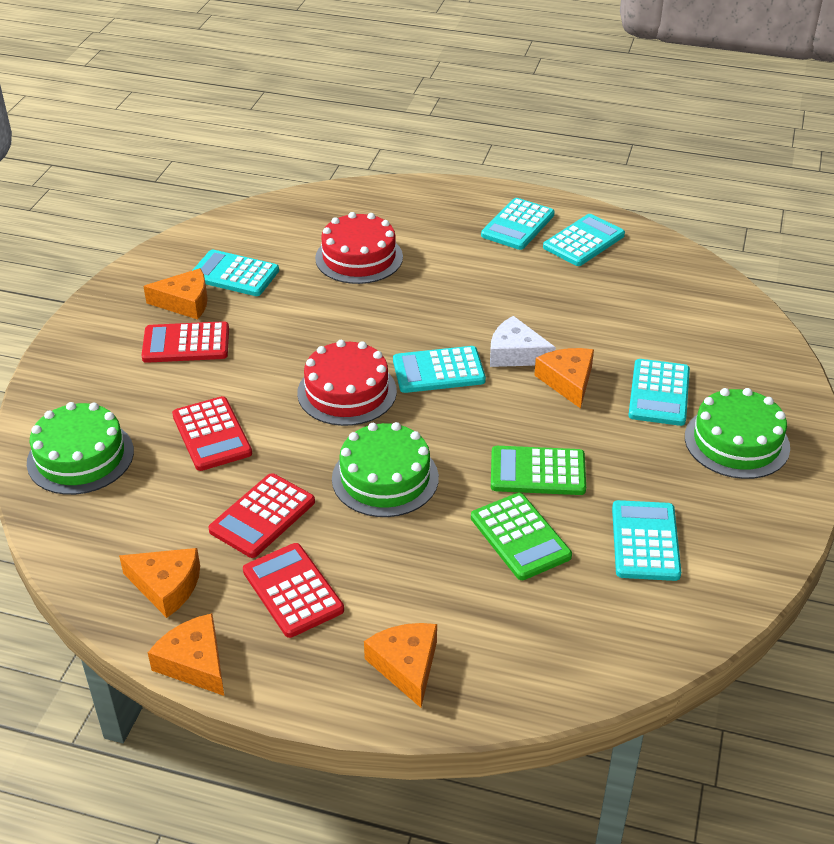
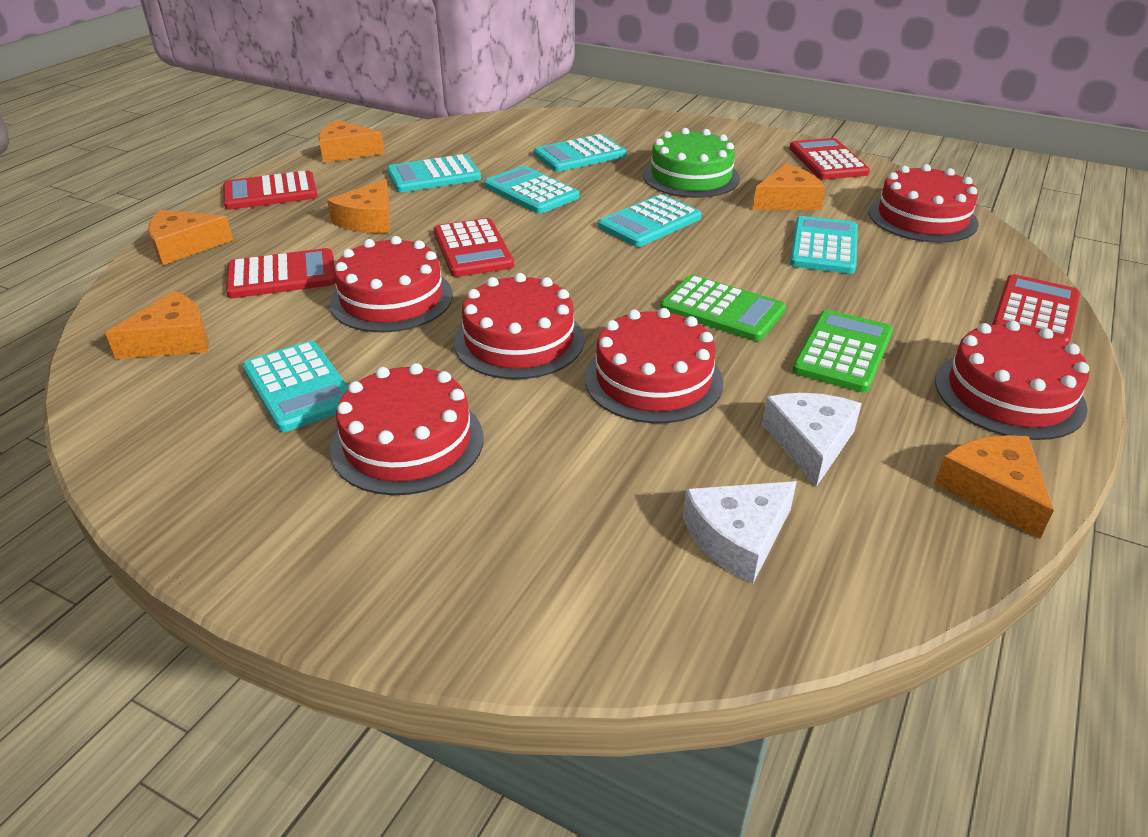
green cake: 3 -> 1
orange cheese: 5 -> 6
red cake: 2 -> 6
red calculator: 4 -> 5
white cheese: 1 -> 2

